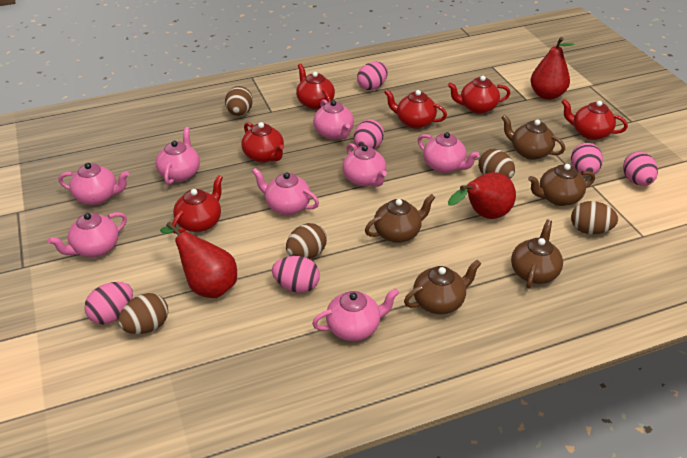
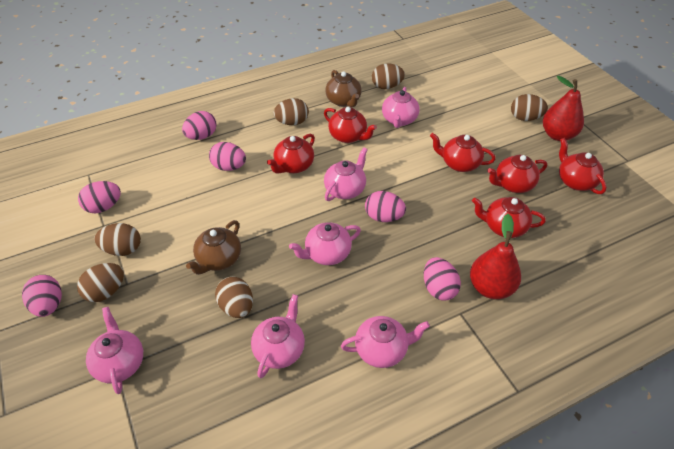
brown egg: 5 -> 6
brown teapot: 5 -> 2
pink teapot: 8 -> 6
red pear: 3 -> 2

